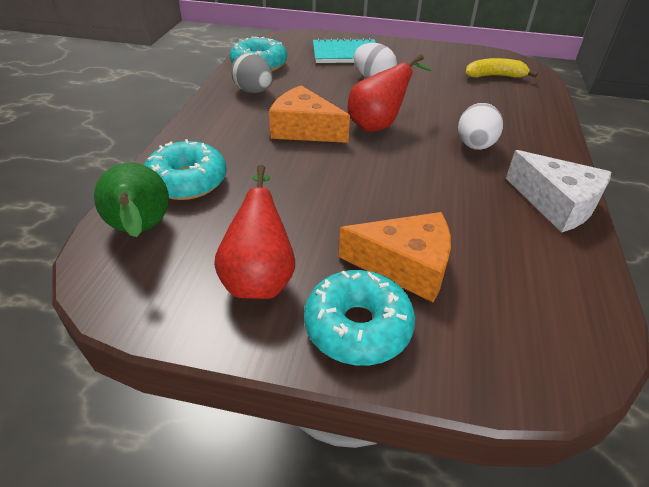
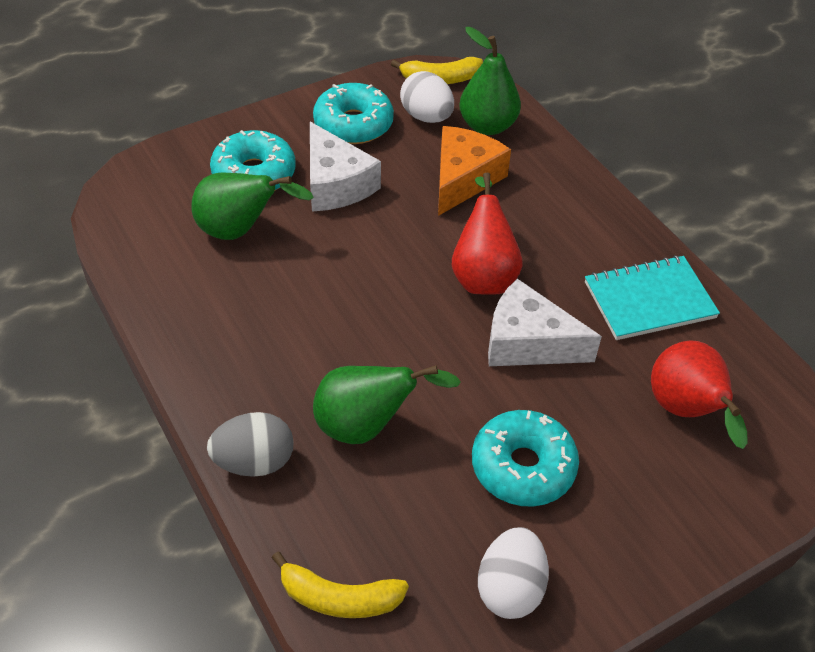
green pear: 1 -> 3
orange cheese: 2 -> 1
white cheese: 1 -> 2
yellow banana: 1 -> 2

